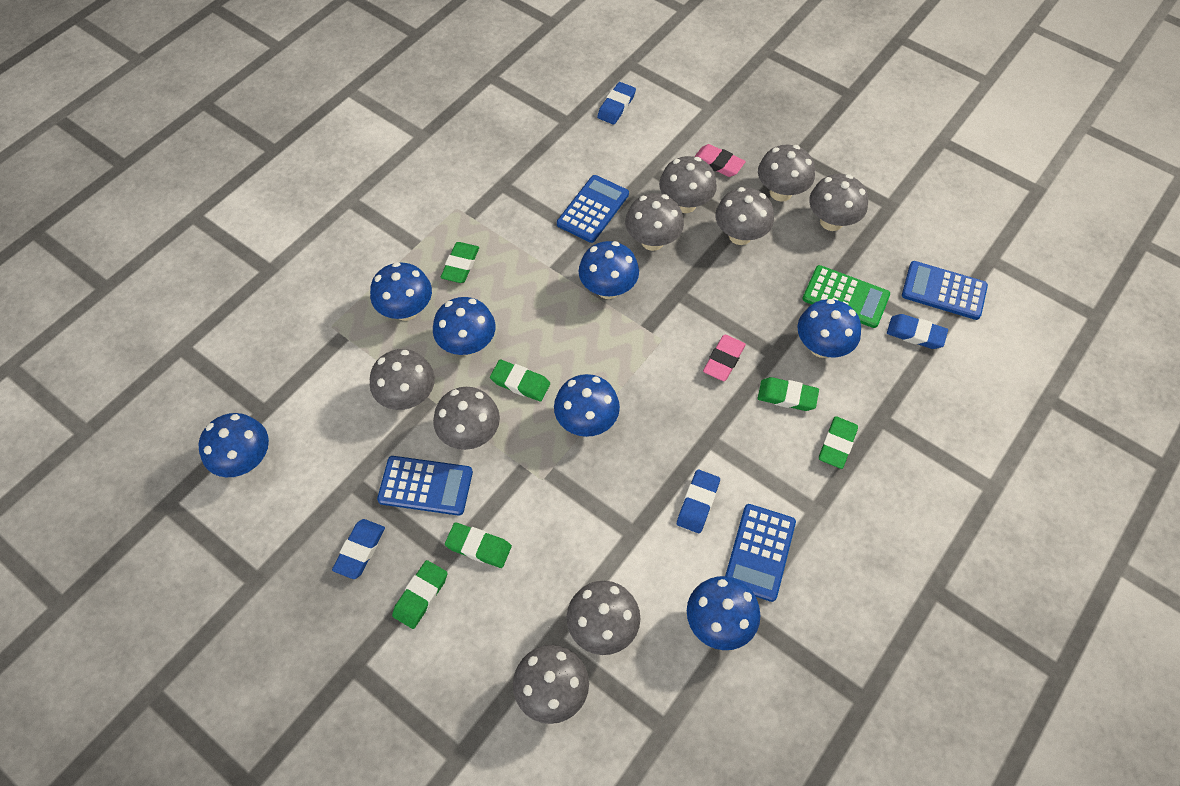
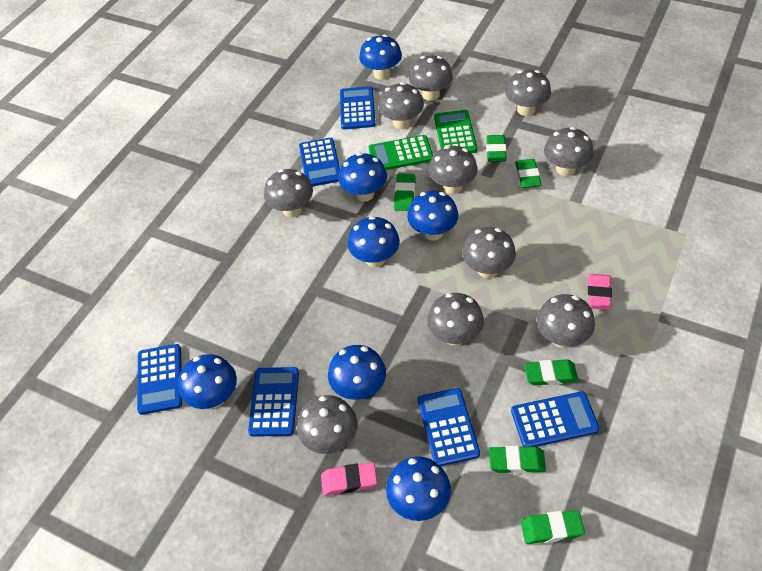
blue calculator: 4 -> 6
blue eraser: 4 -> 0
green calculator: 1 -> 2
grey mushroom: 9 -> 10

